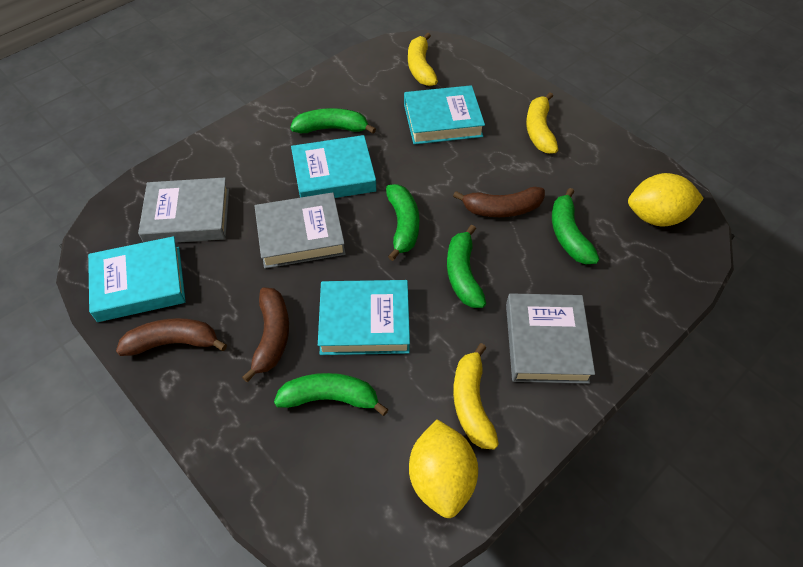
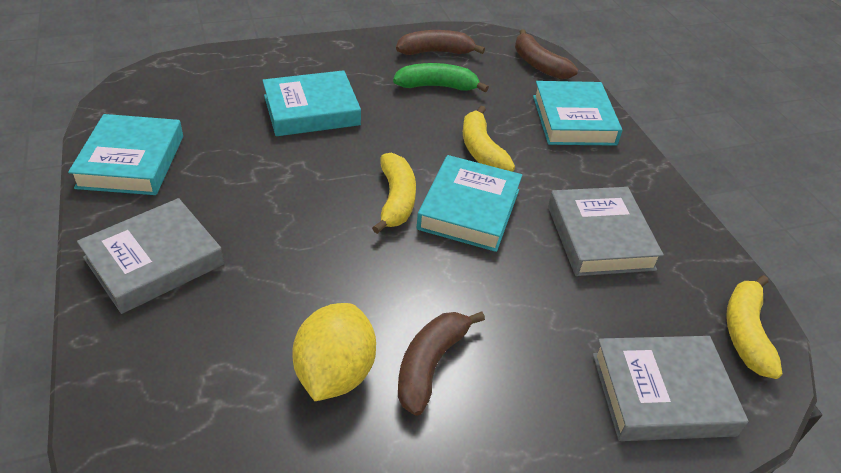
green banana: 5 -> 1
yellow lemon: 2 -> 1

